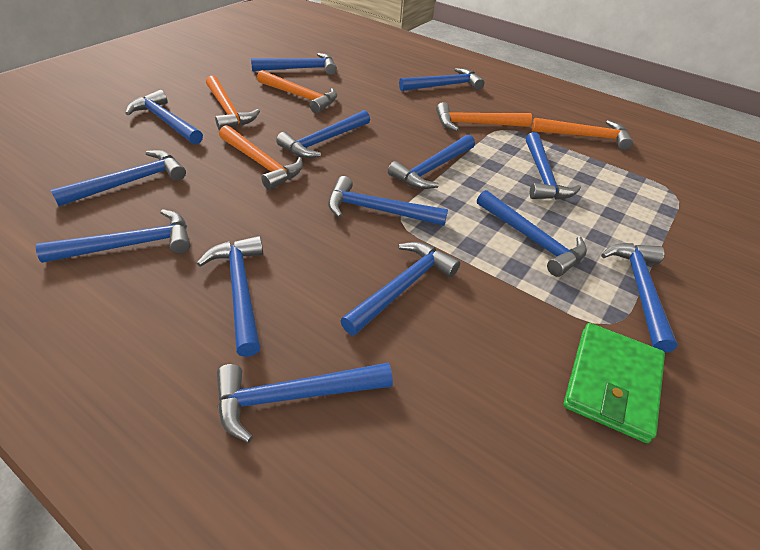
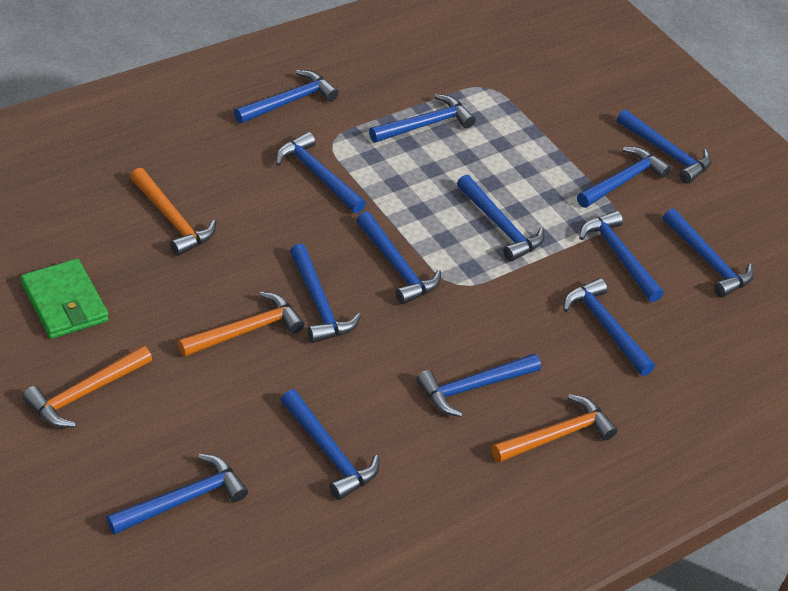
orange hammer: 5 -> 4

